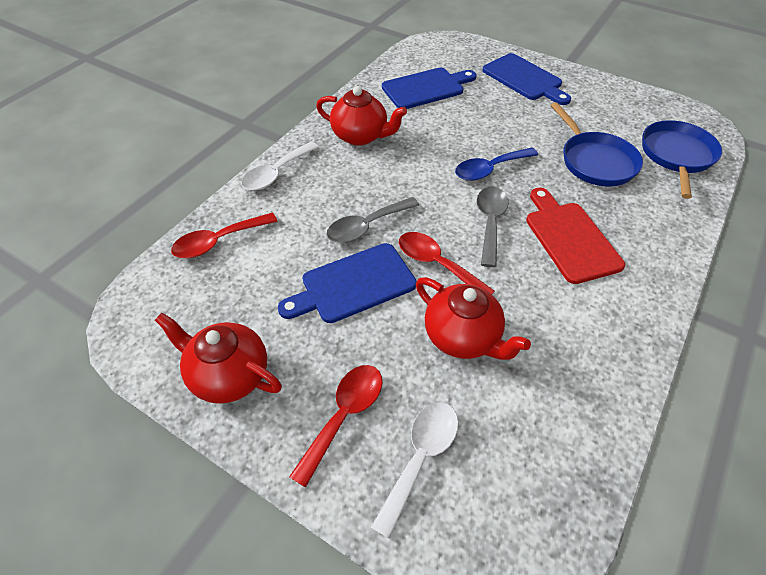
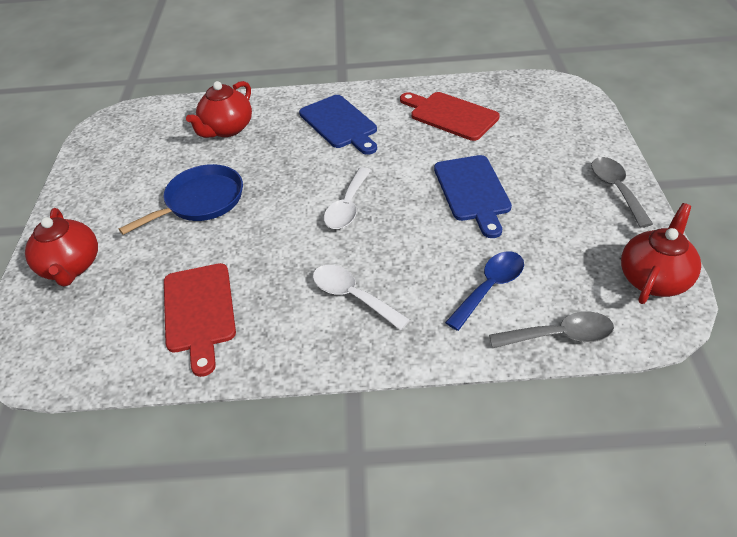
blue cutting board: 3 -> 2
blue pan: 2 -> 1
red cutting board: 1 -> 2
red spoon: 3 -> 0

